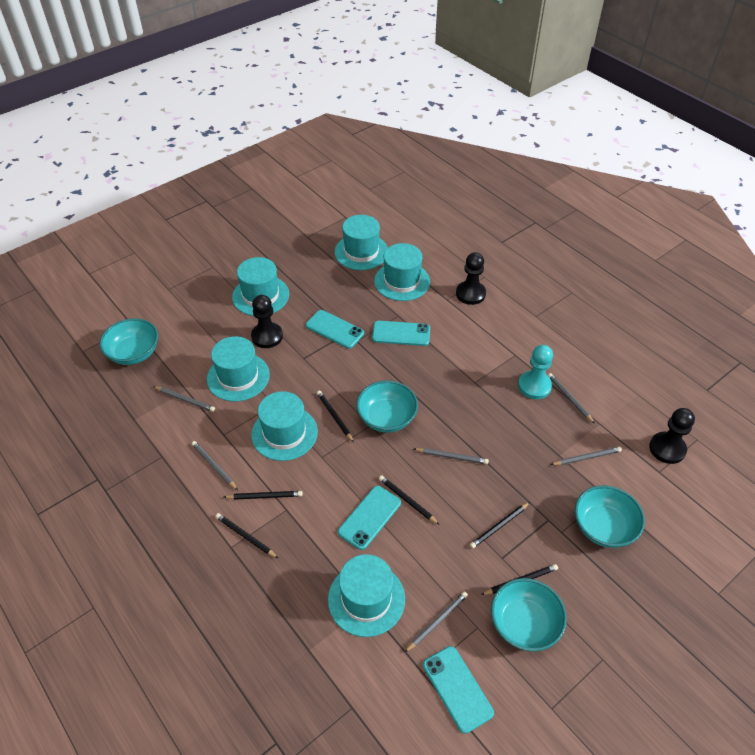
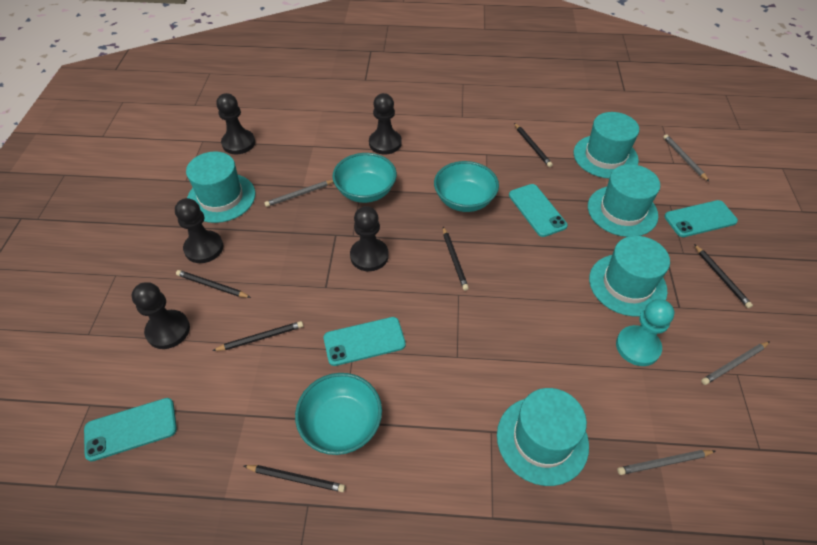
black pawn: 3 -> 5
grey pencil: 6 -> 4
turquoise bowl: 4 -> 3
turquoise hat: 6 -> 5

